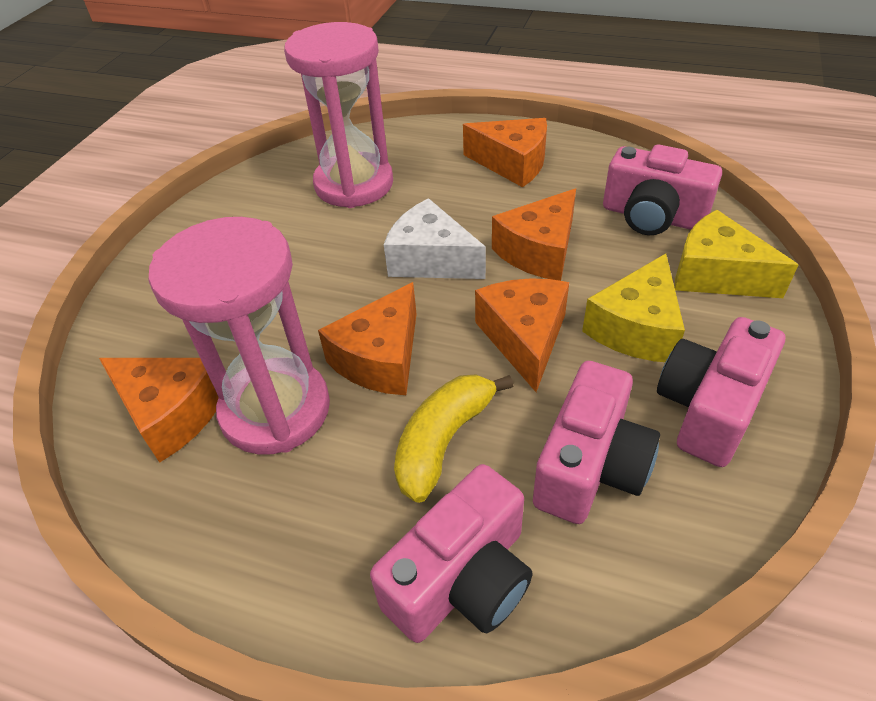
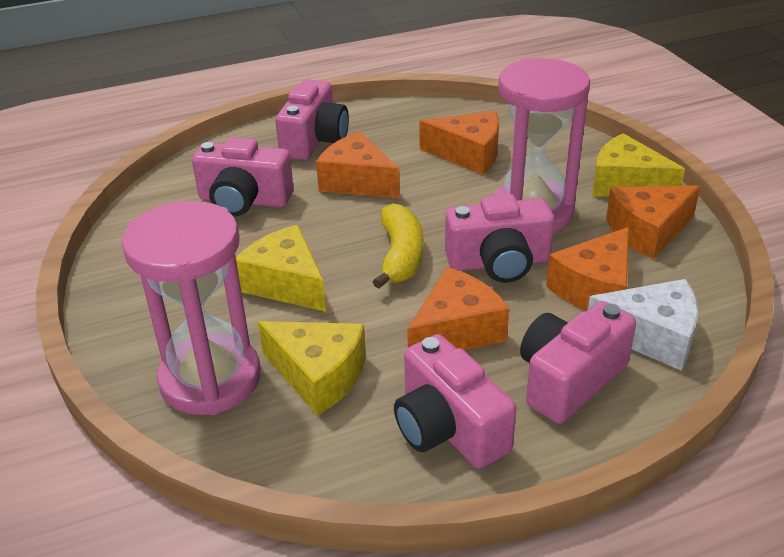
pink camera: 4 -> 5
yellow cheese: 2 -> 3

